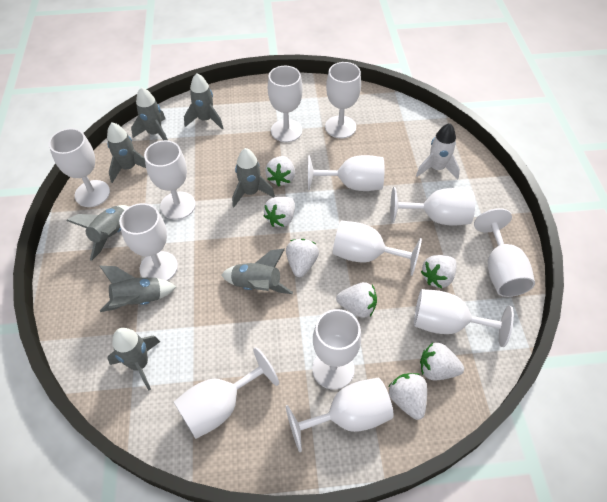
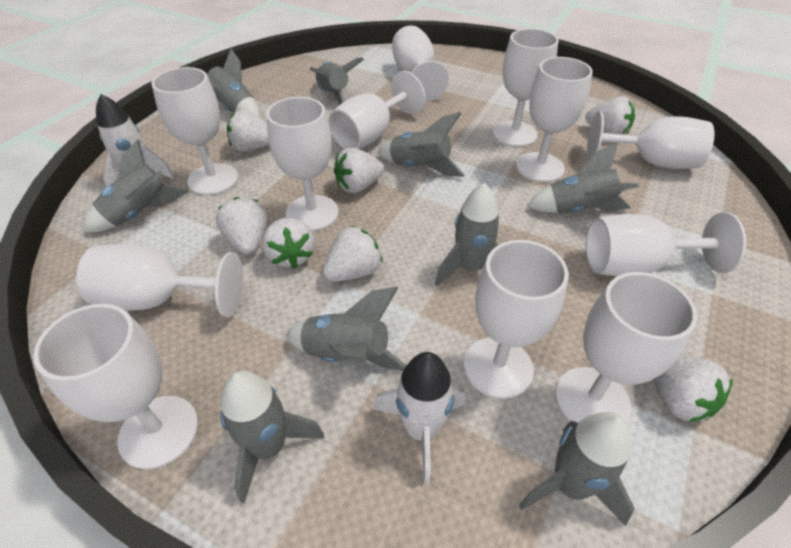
grey rocket: 8 -> 9
white goblet: 13 -> 12
white rocket: 1 -> 2

